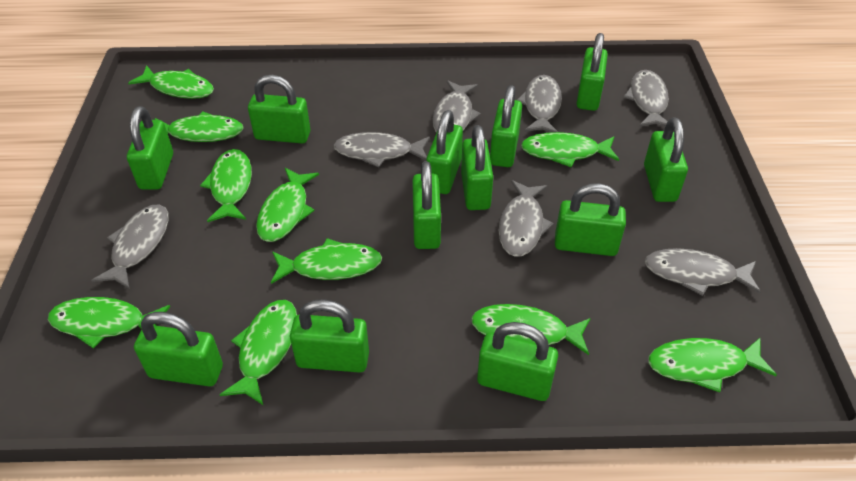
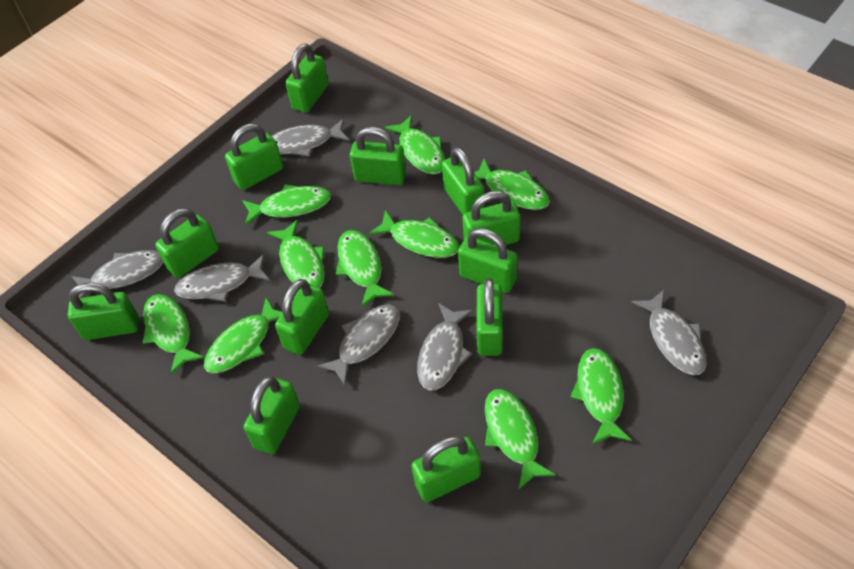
grey fish: 7 -> 6

